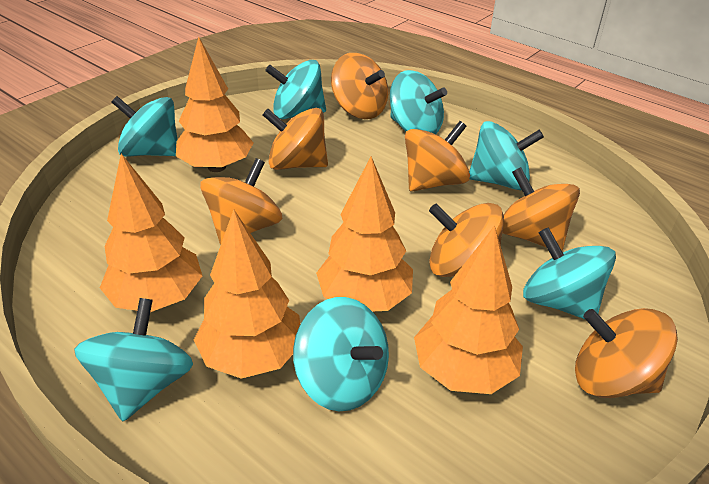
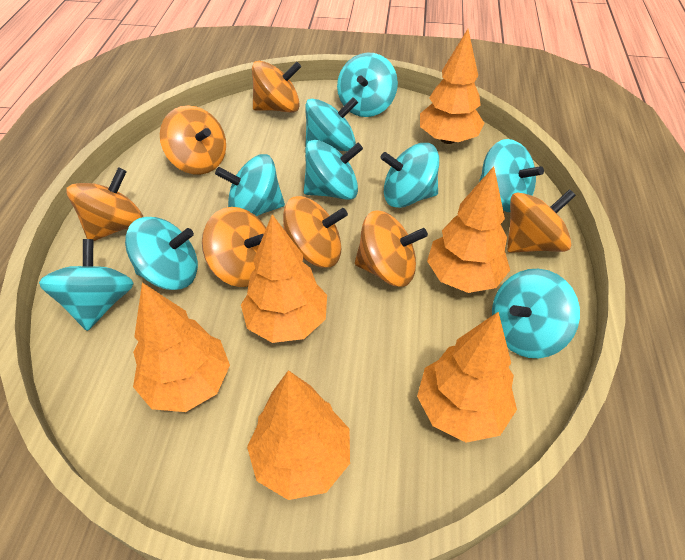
orange tree: 5 -> 6
turquoise spinning top: 7 -> 9

